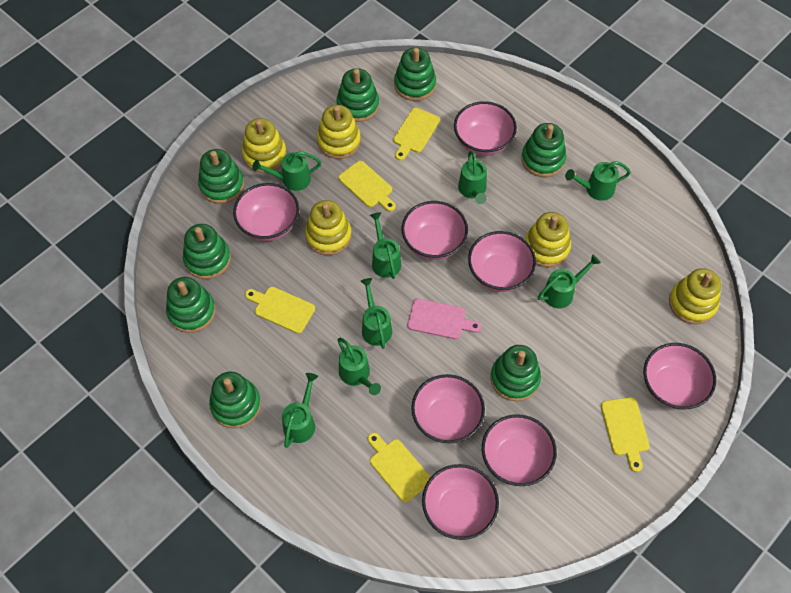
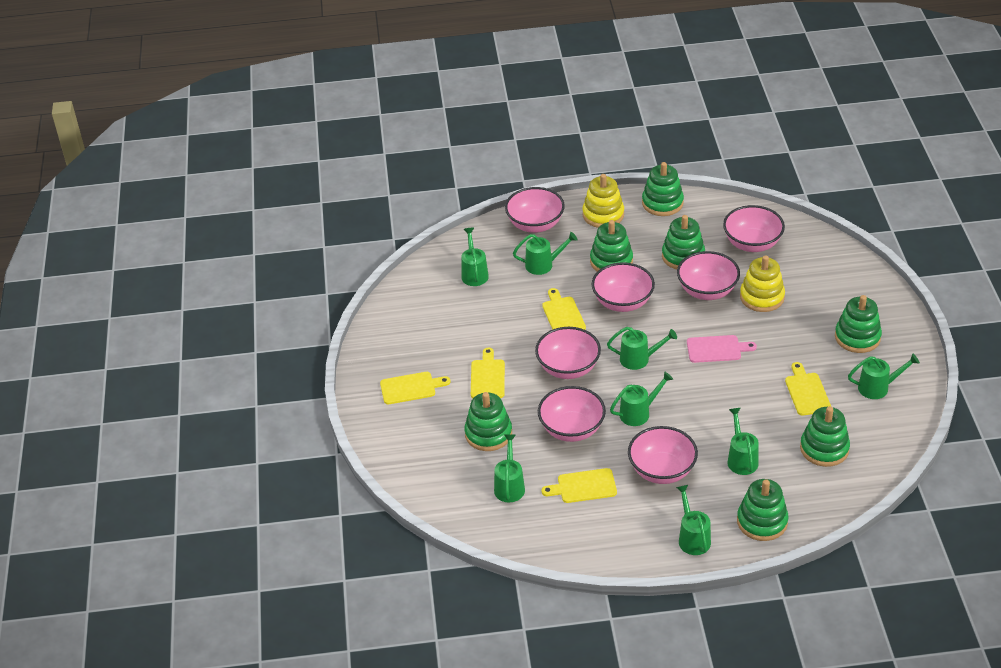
green stacking toy: 8 -> 7
pink bowl: 8 -> 7
yellow stacking toy: 5 -> 2

